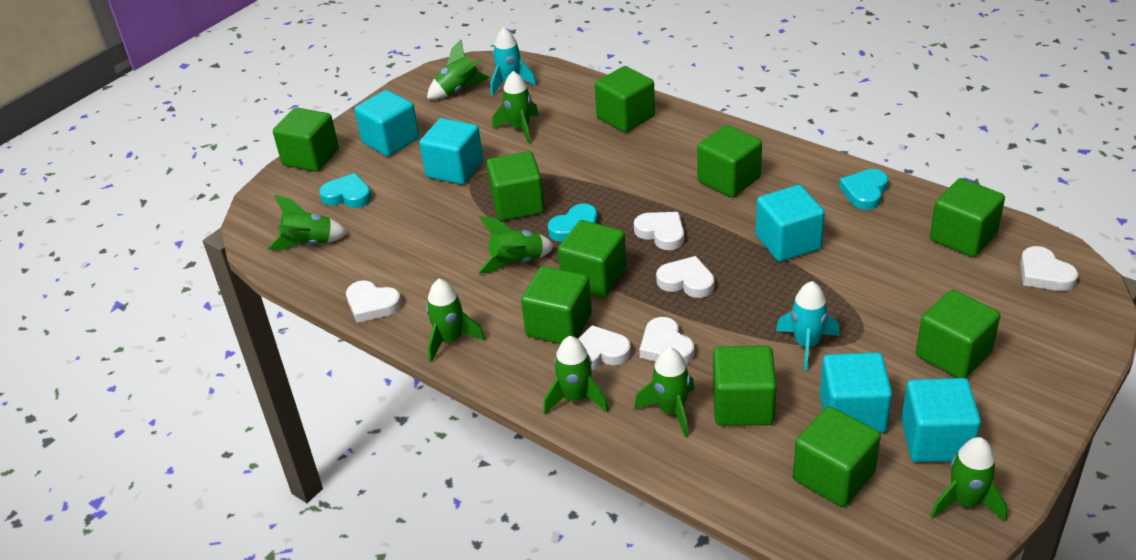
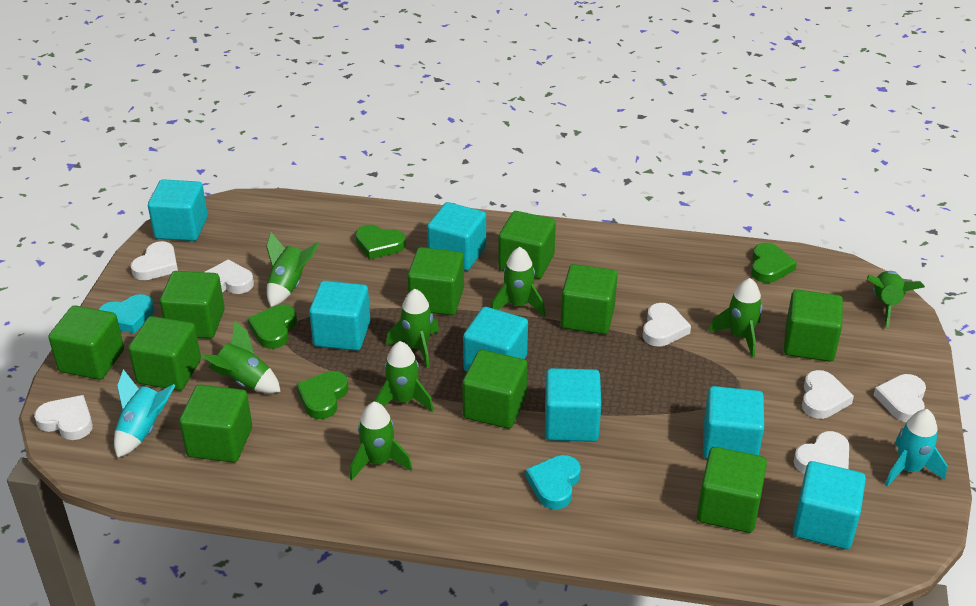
green heart: 0 -> 4
turquoise cube: 5 -> 7
turquoise heart: 3 -> 2
white heart: 6 -> 7

